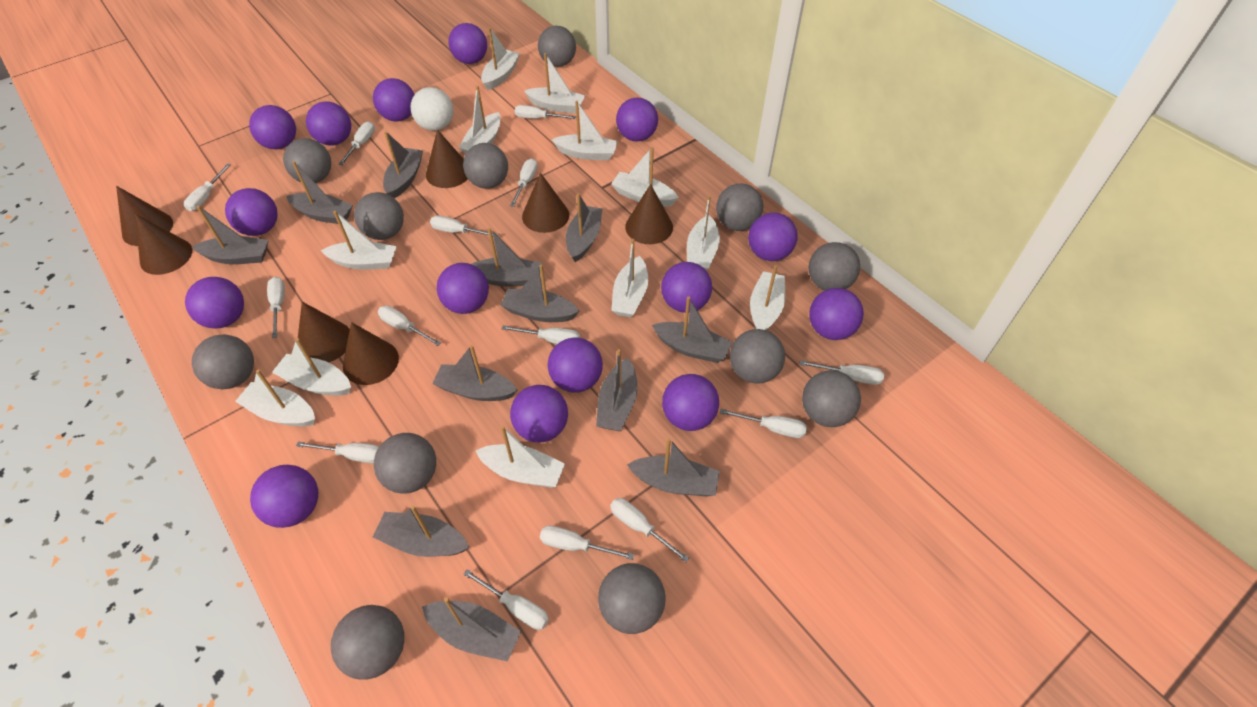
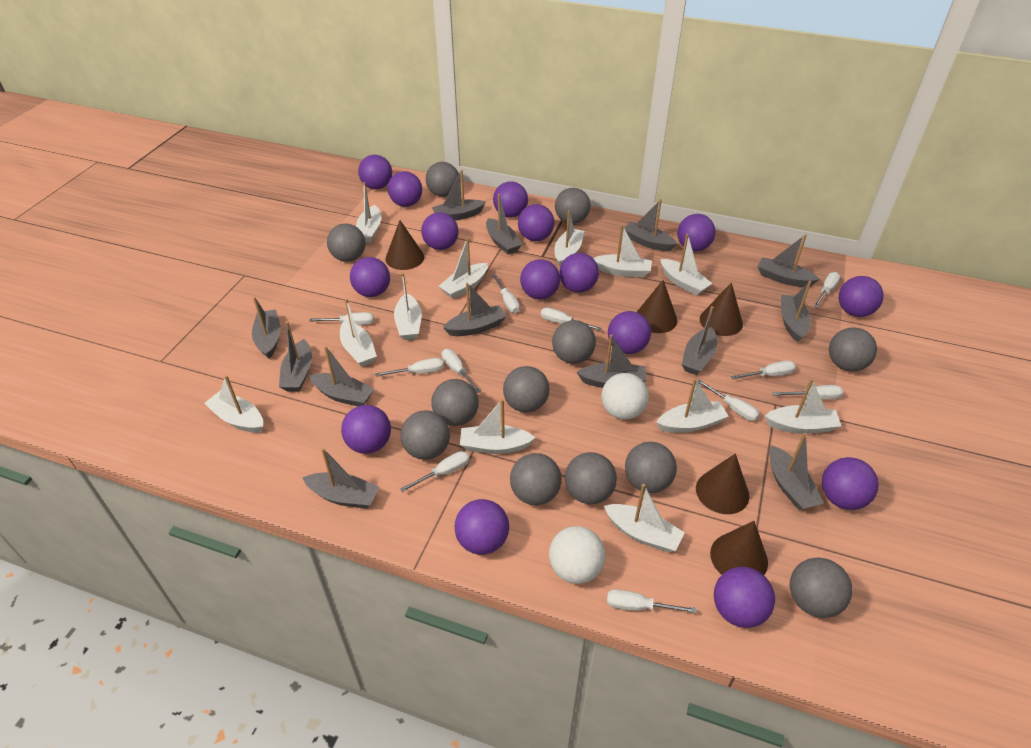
brown cone: 7 -> 5
grey boat: 12 -> 13
white ball: 1 -> 2
white screwdriver: 14 -> 11

